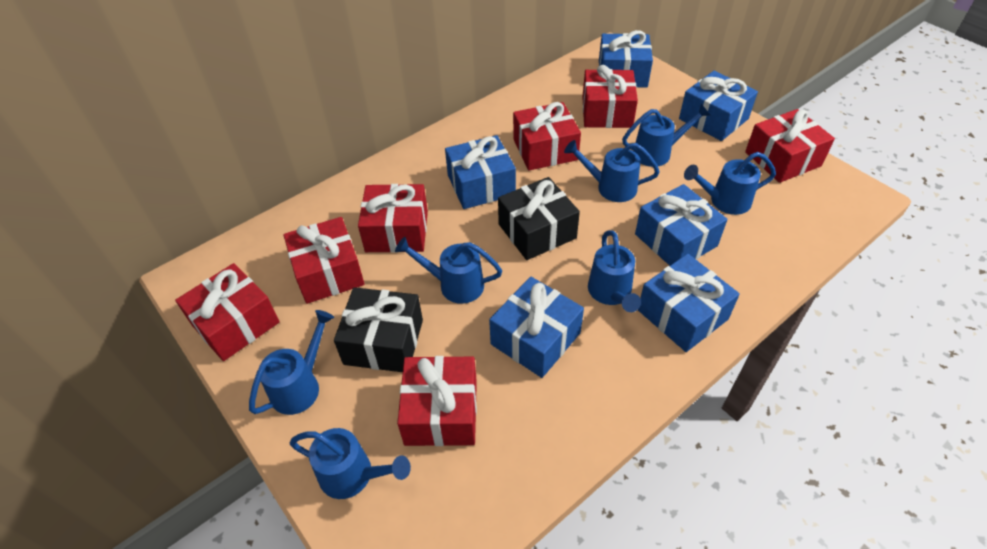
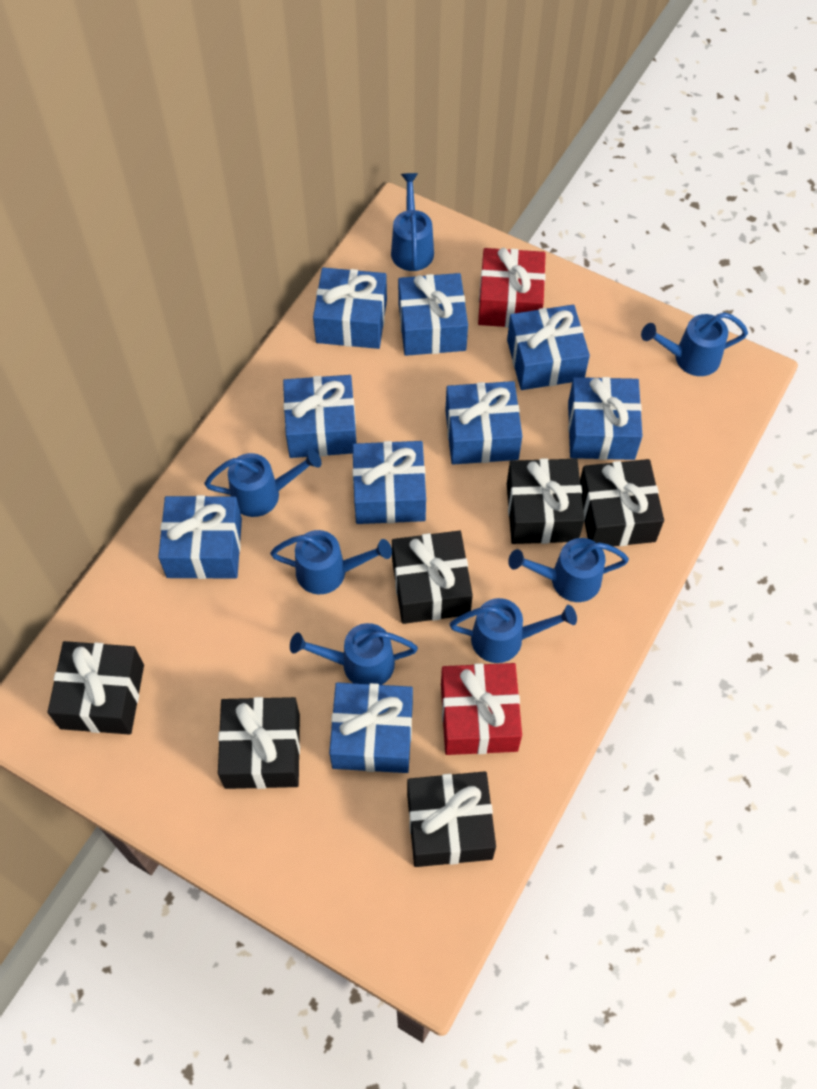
black gift: 2 -> 6
blue gift: 6 -> 9
red gift: 7 -> 2

